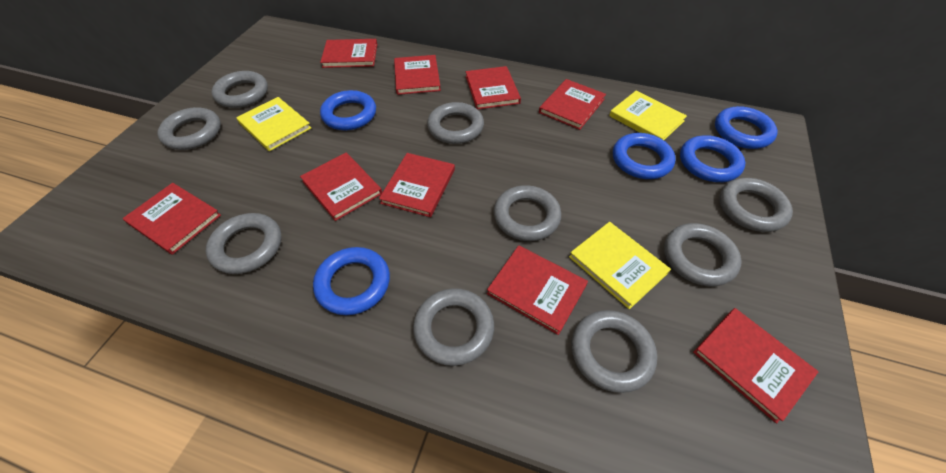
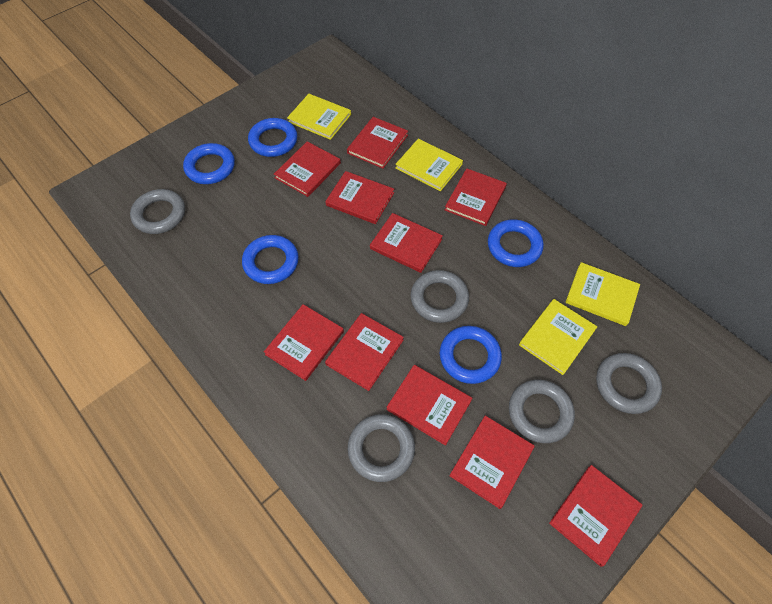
grey ring: 9 -> 5
red book: 9 -> 10
yellow book: 3 -> 4

